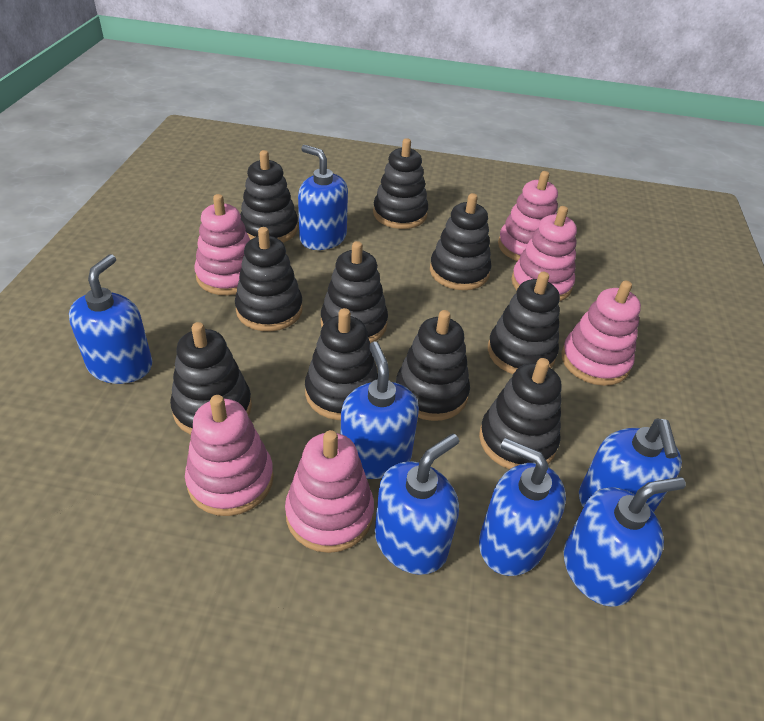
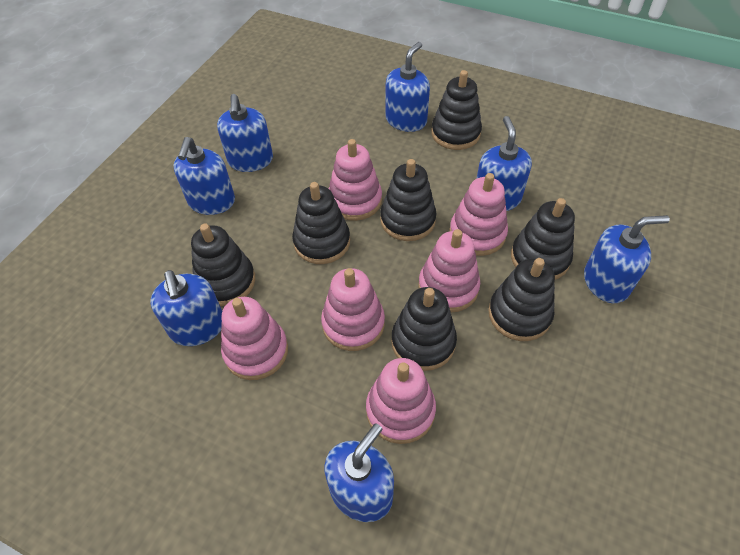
black stacking toy: 10 -> 7

